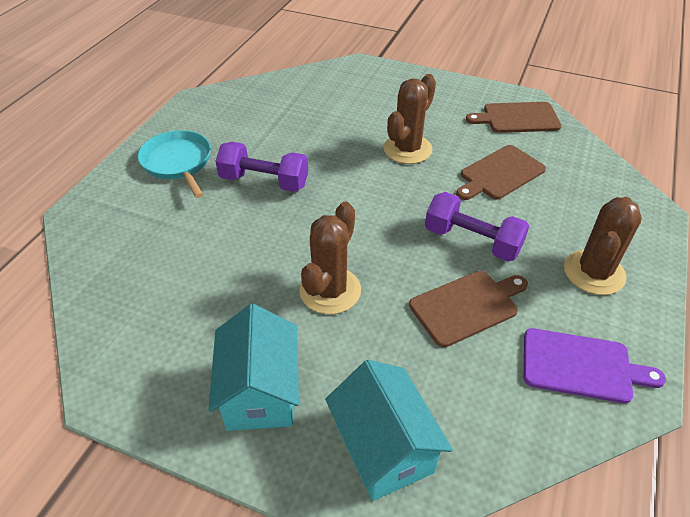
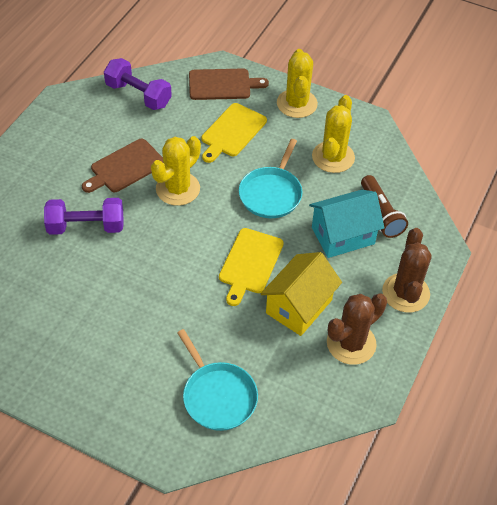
brown cactus: 3 -> 2
brown cutting board: 3 -> 2
brown flashlight: 0 -> 1
purple cutting board: 1 -> 0
turquoise house: 2 -> 1
turquoise pan: 1 -> 2
yellow cactus: 0 -> 3
yellow cutting board: 0 -> 2
yellow house: 0 -> 1

